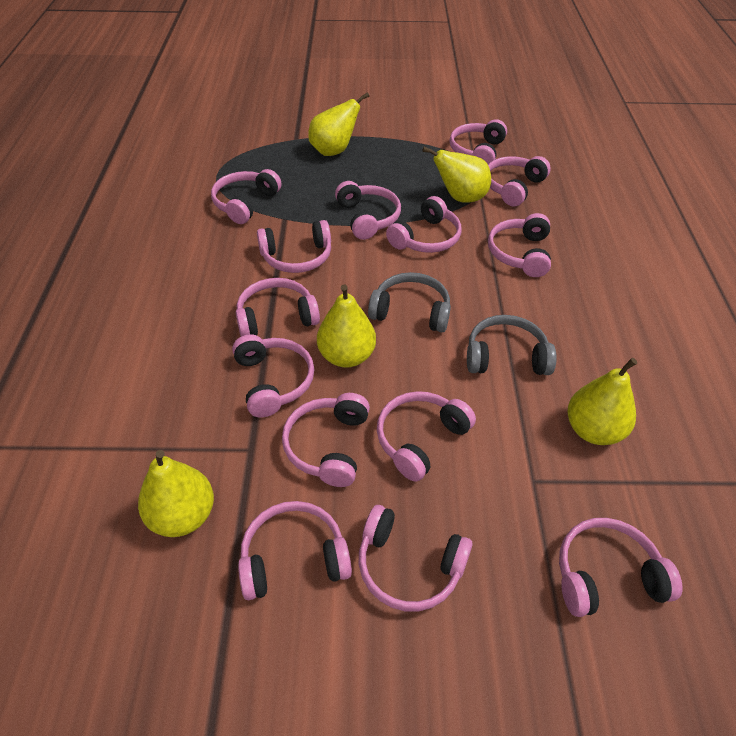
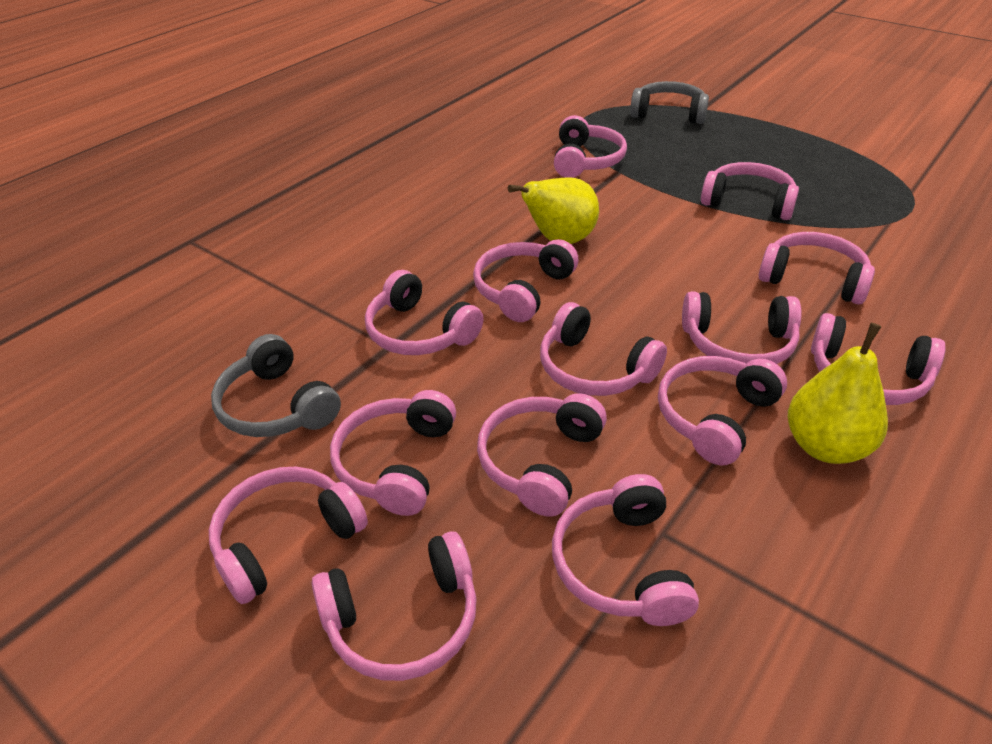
yellow pear: 5 -> 2

